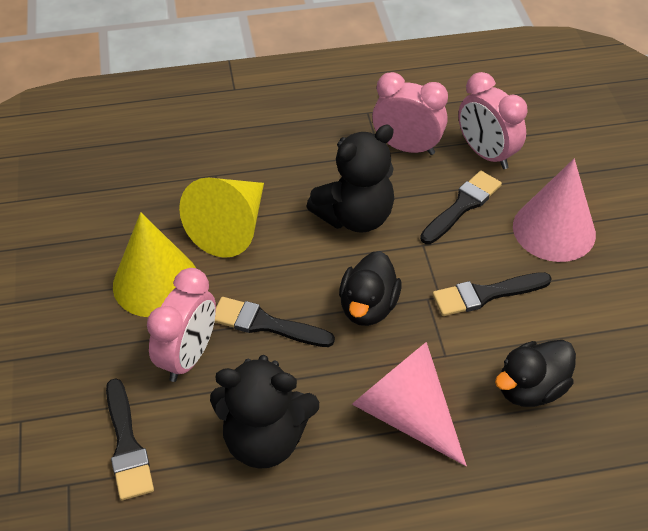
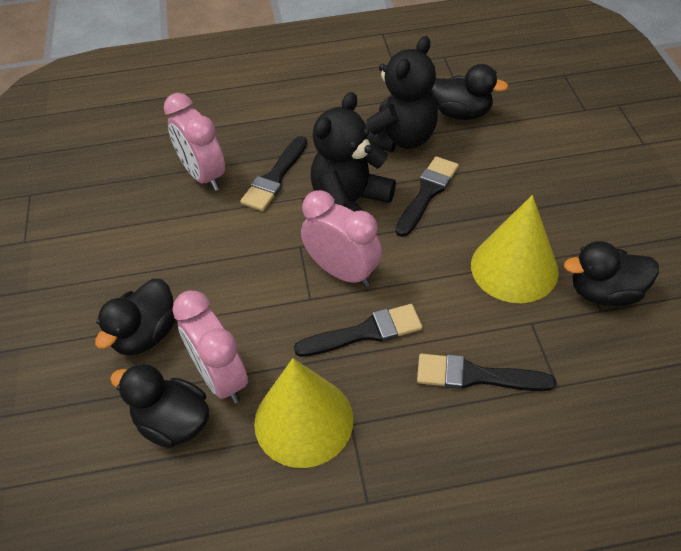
black duck: 2 -> 4
pink cone: 2 -> 0

